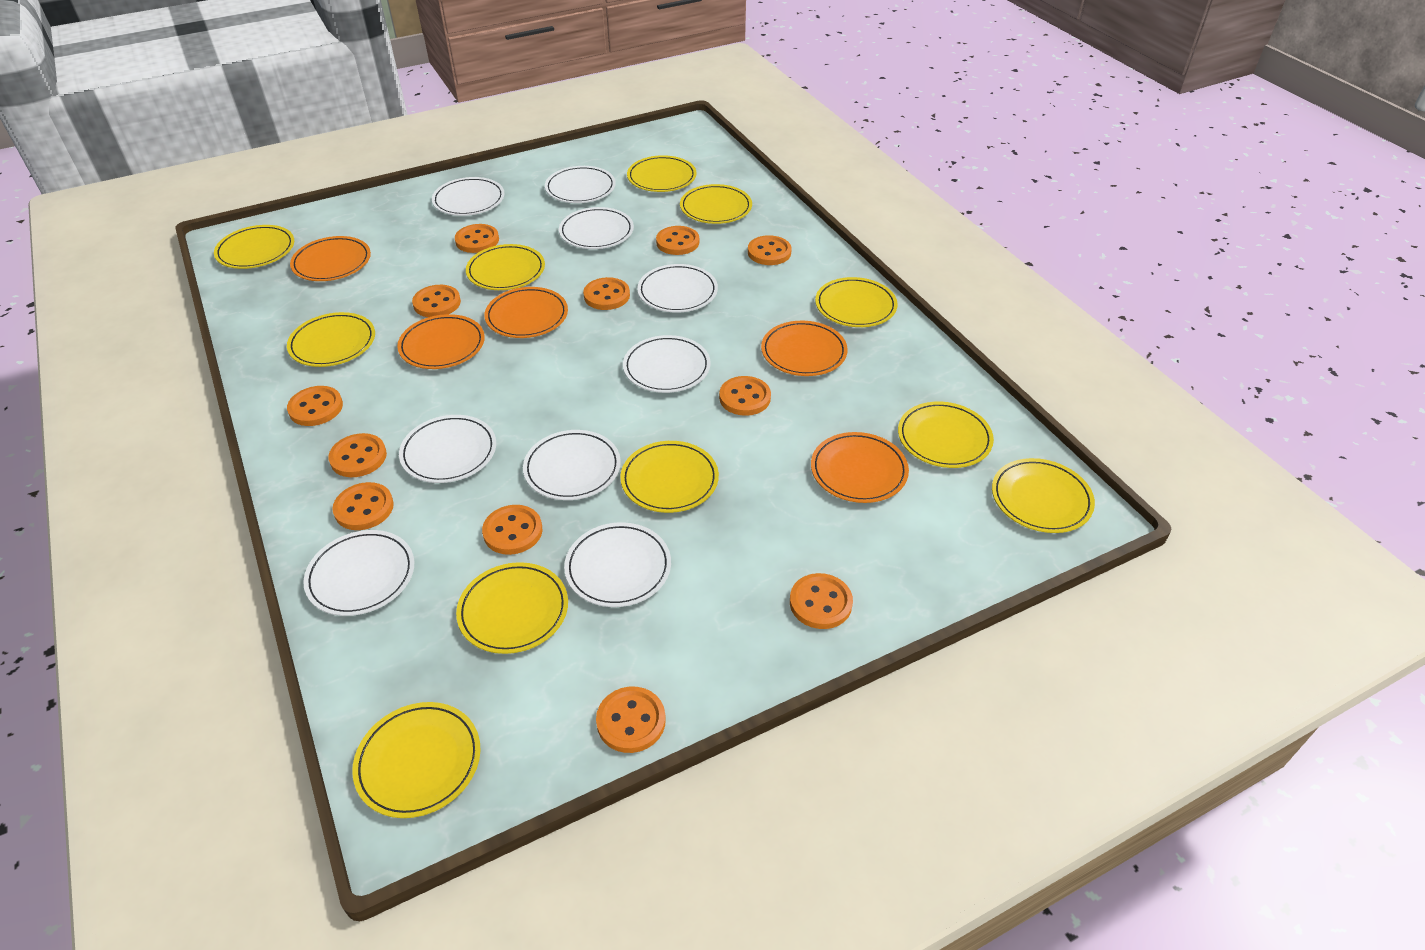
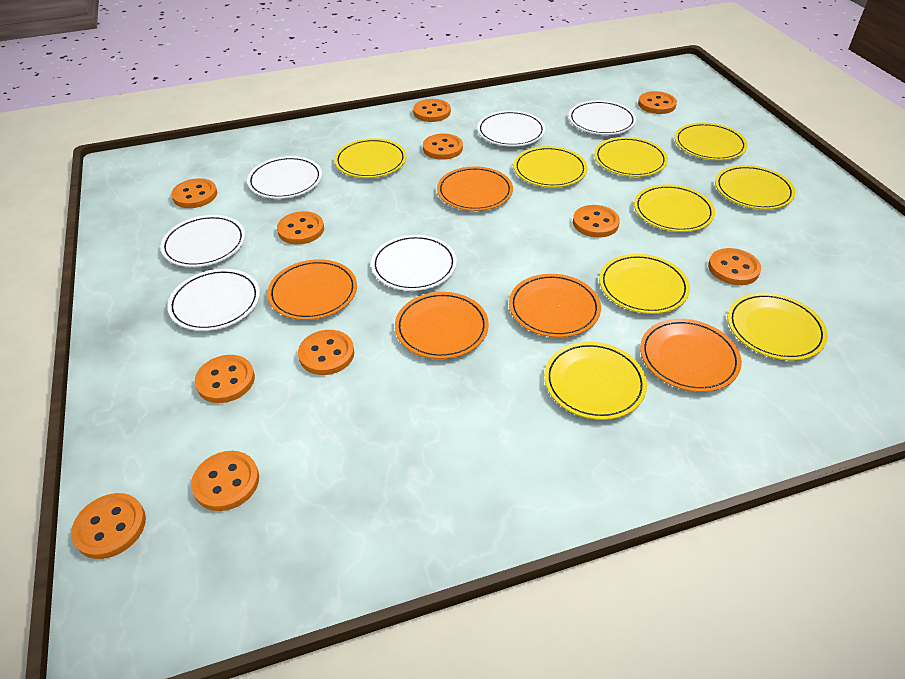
orange button: 12 -> 11
white plate: 9 -> 6
yellow plate: 11 -> 9

